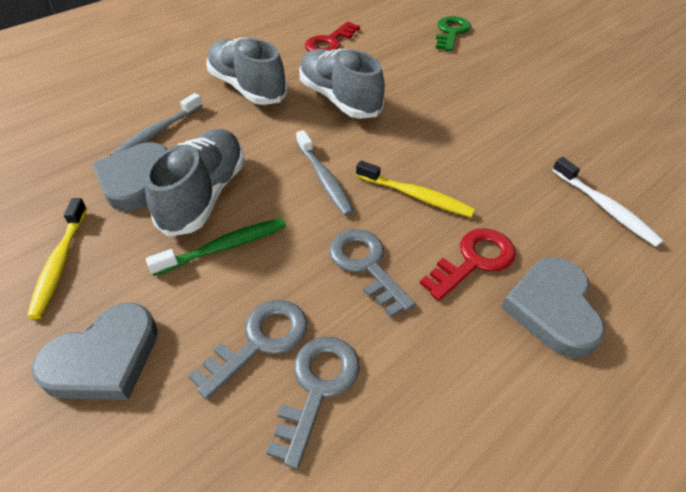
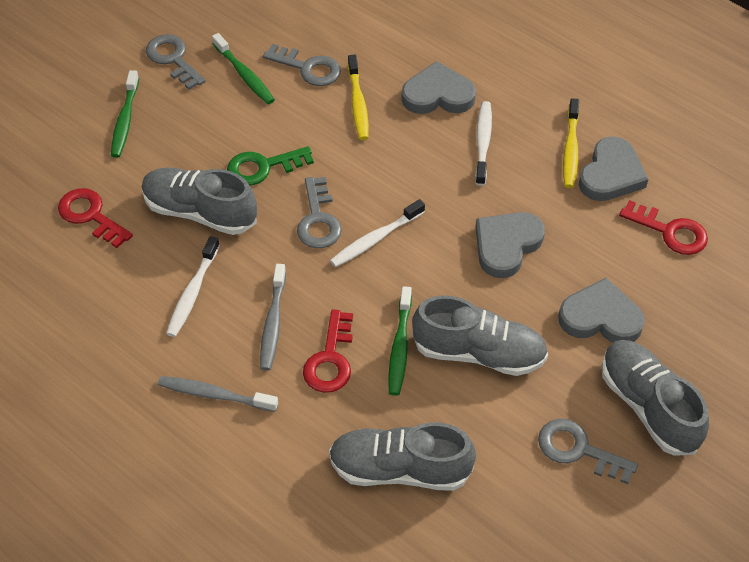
green toothbrush: 1 -> 3
grey heart: 3 -> 4
grey key: 3 -> 4
grey shoe: 3 -> 4
red key: 2 -> 3
white toothbrush: 1 -> 3

